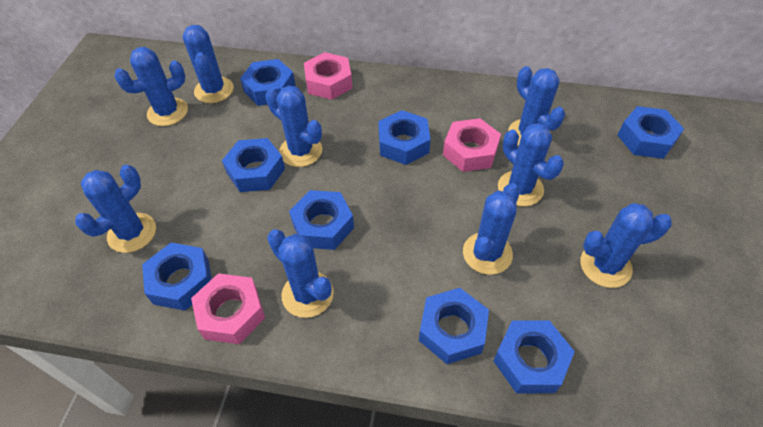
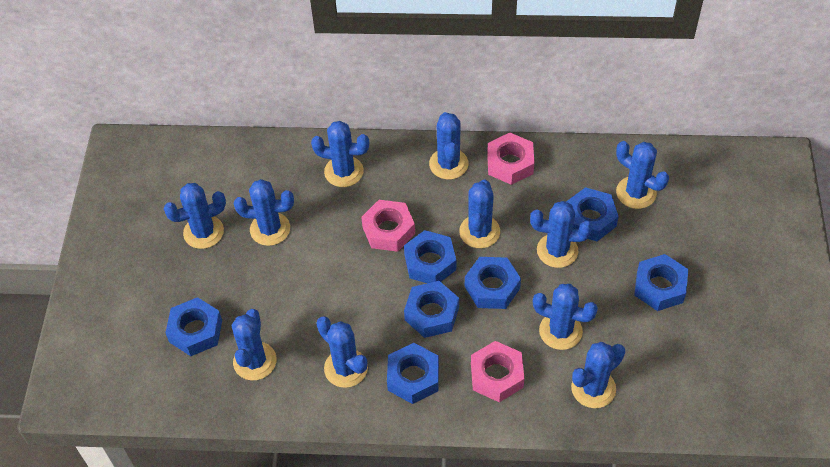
blue cactus: 9 -> 11
blue nut: 8 -> 7

